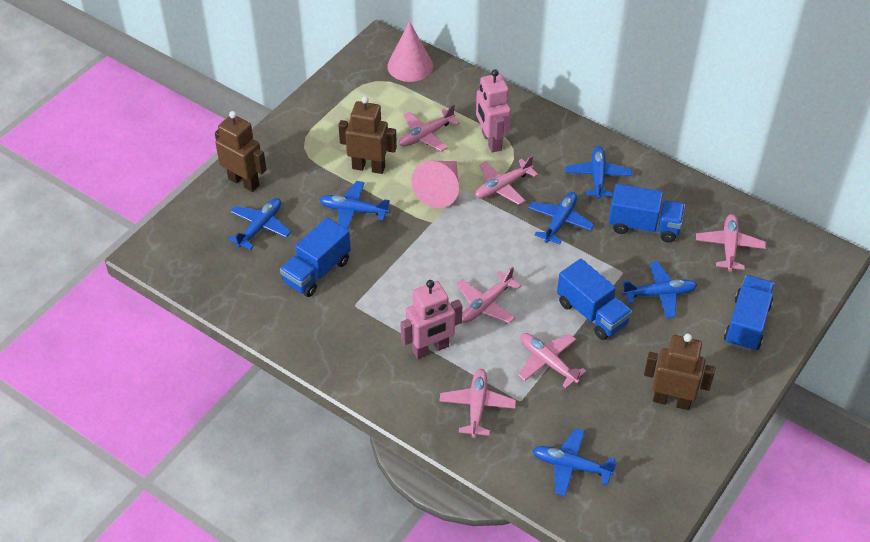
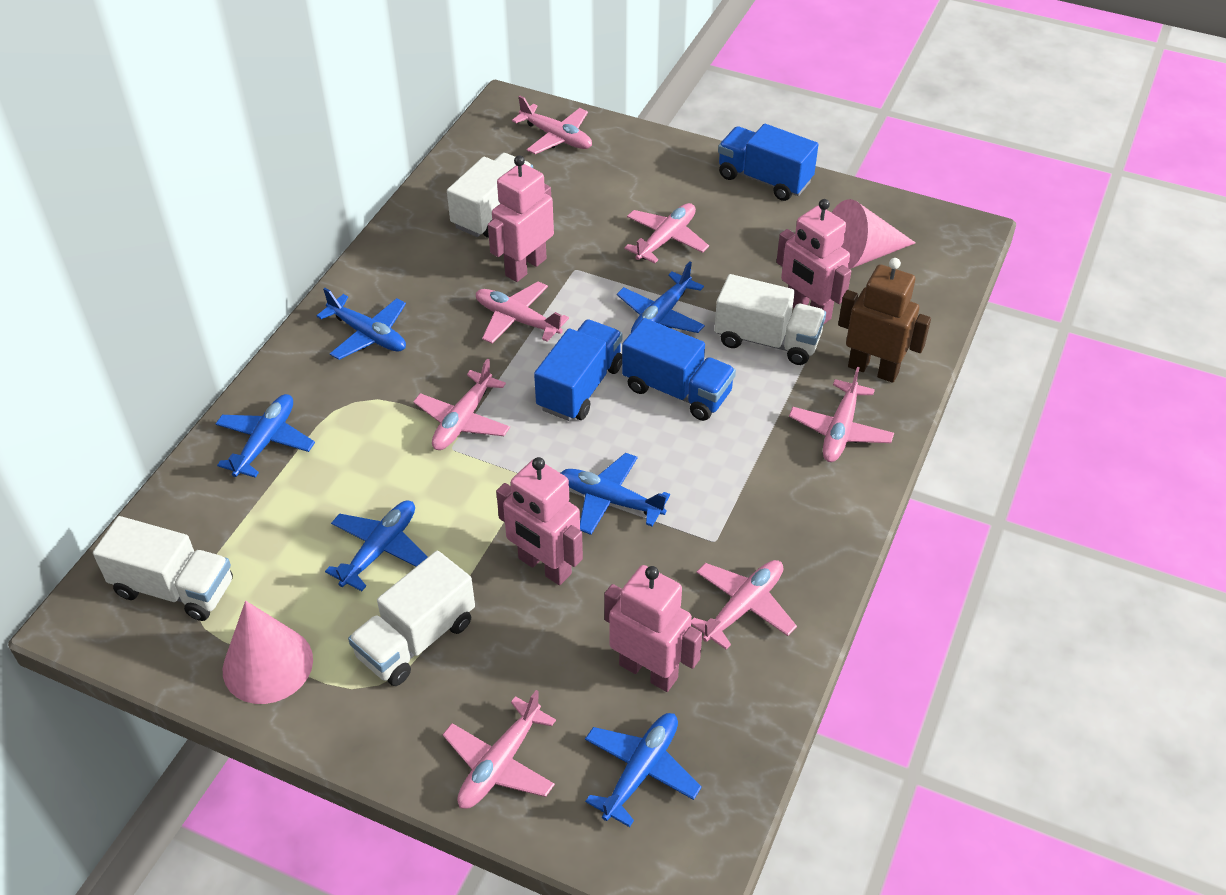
blue truck: 4 -> 3
brown robot: 3 -> 1
pink plane: 6 -> 7
pink robot: 2 -> 4
white truck: 0 -> 4

